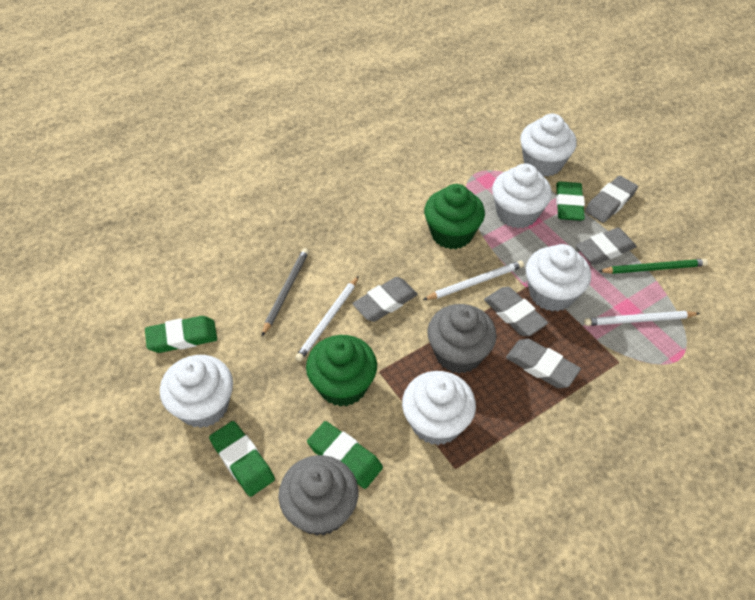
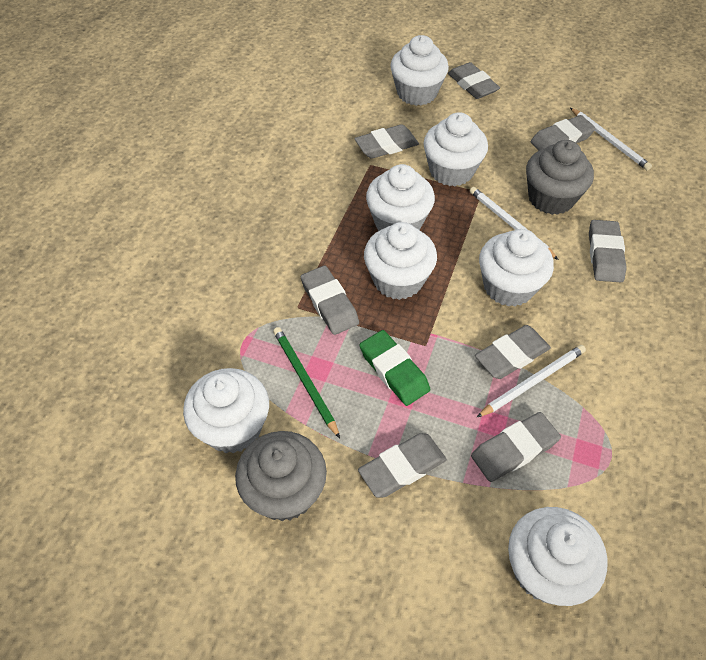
green cupcake: 2 -> 0
green eraser: 4 -> 1
grey eraser: 5 -> 8
grey pencil: 1 -> 0
white cupcake: 5 -> 7

